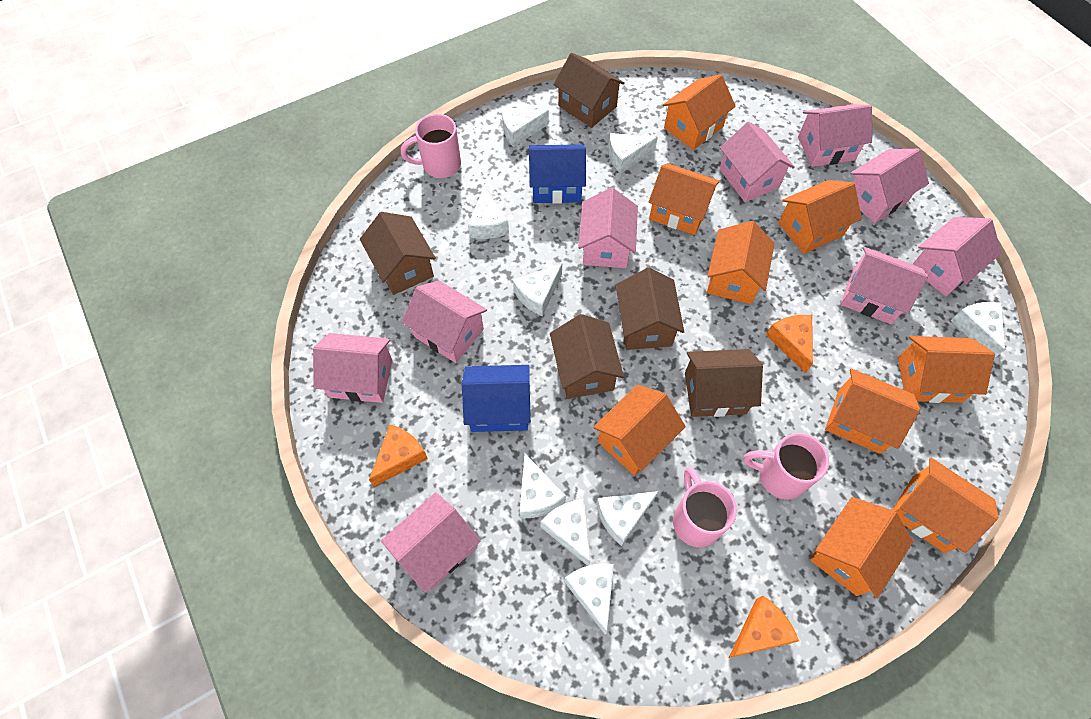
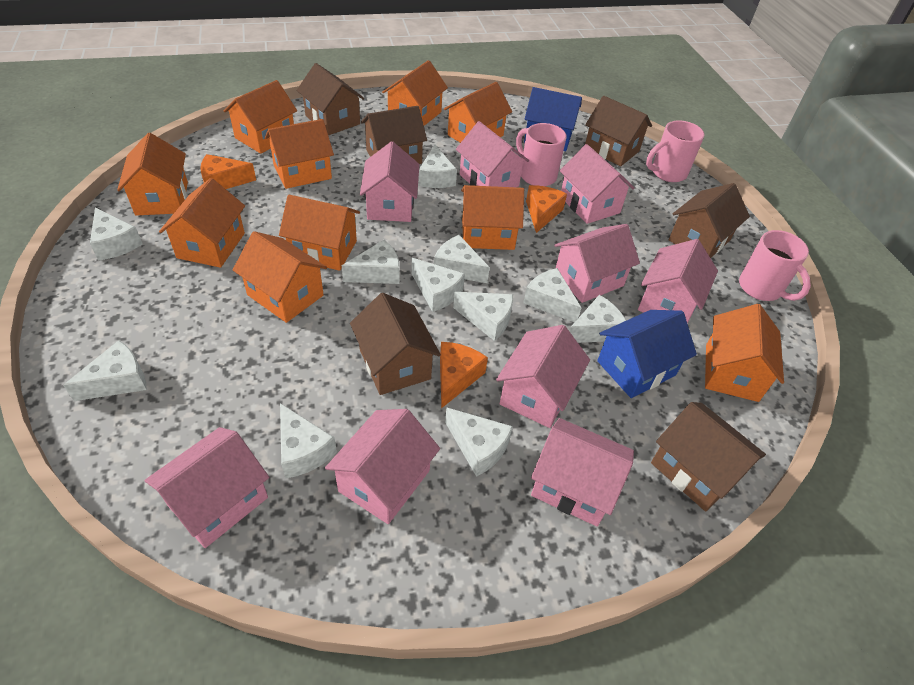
brown house: 5 -> 6
orange house: 9 -> 10
white cheese: 9 -> 11

